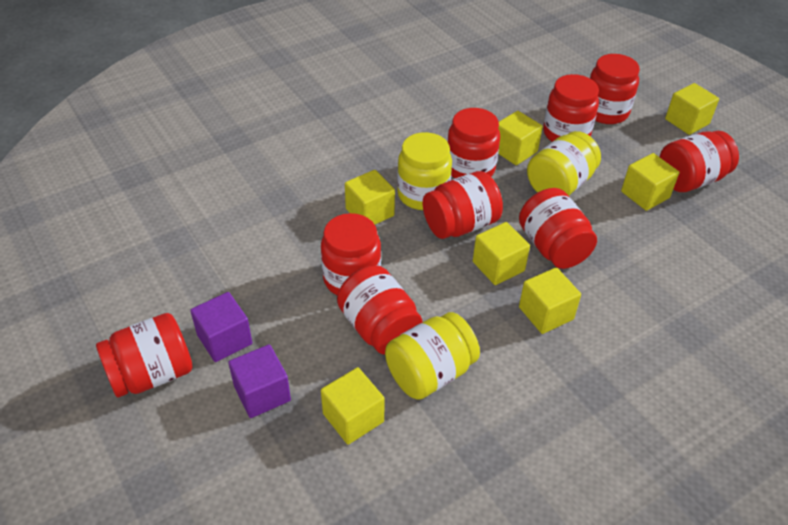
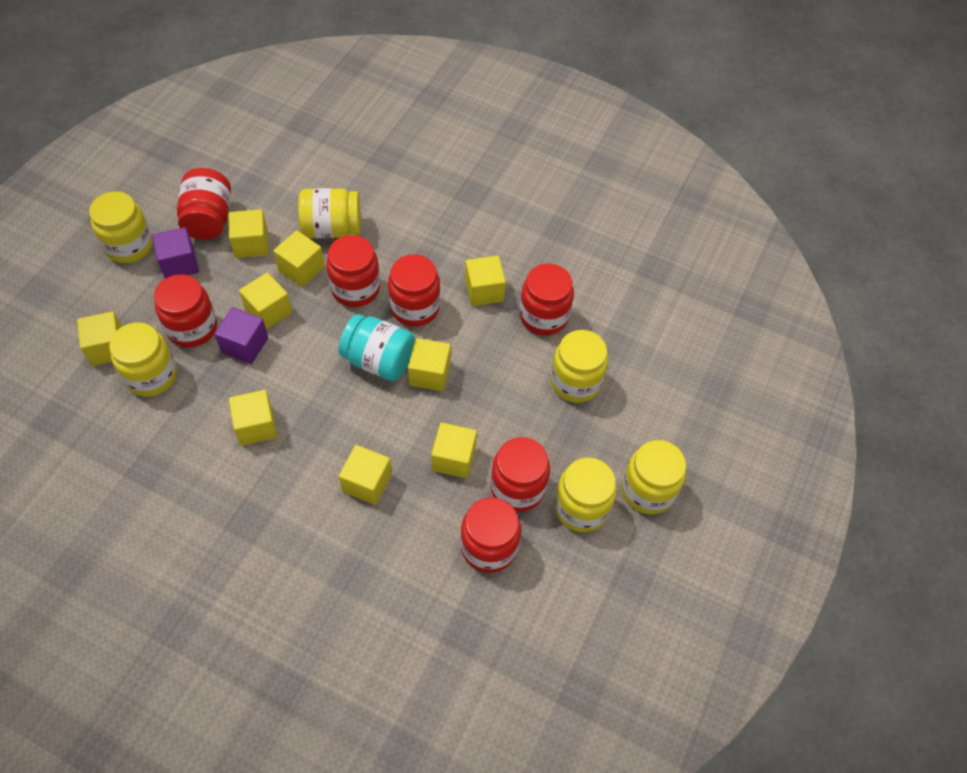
red jar: 9 -> 7
turquoise jar: 0 -> 1
yellow cube: 7 -> 9
yellow jar: 3 -> 6

